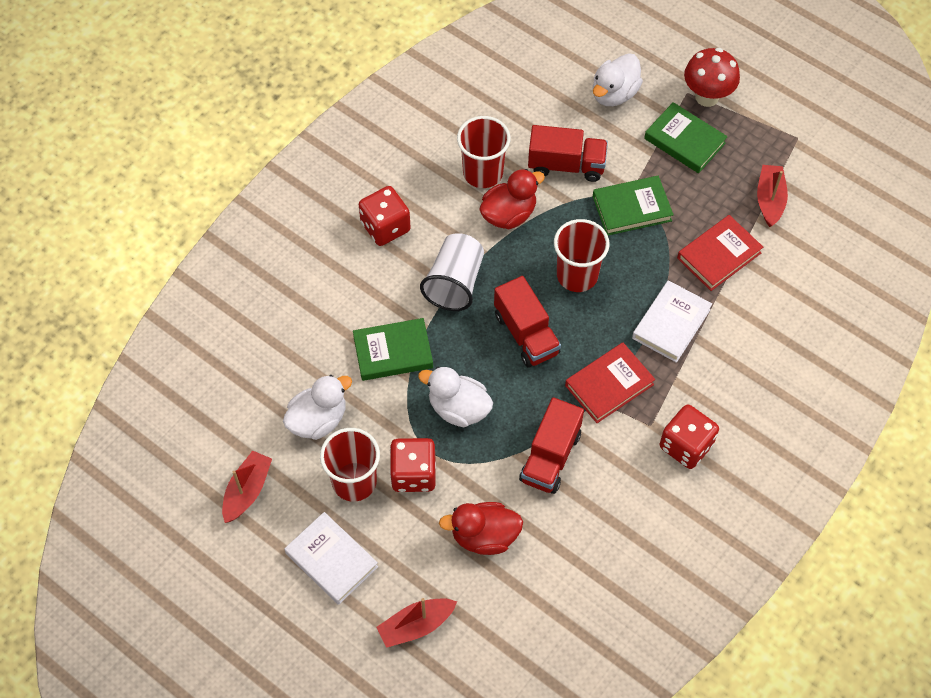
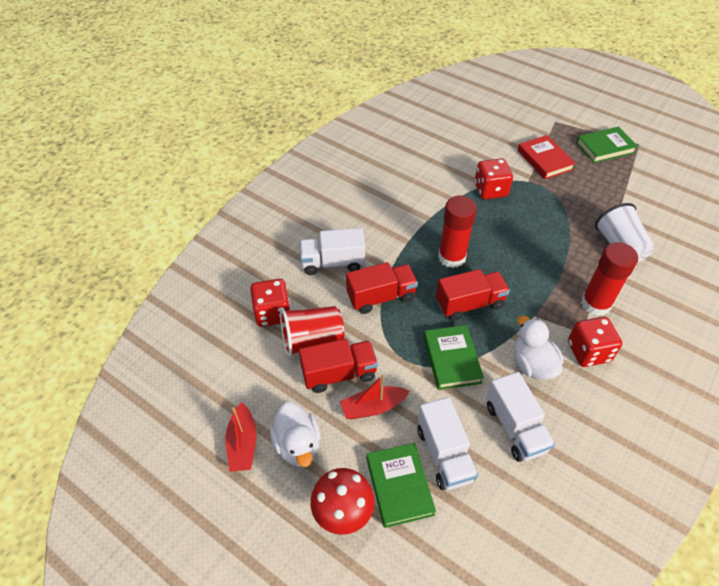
red boat: 3 -> 2
red book: 2 -> 1
red cup: 3 -> 1
red duck: 2 -> 0
red glue stick: 0 -> 2
white book: 2 -> 0
white duck: 3 -> 2
white truck: 0 -> 3

